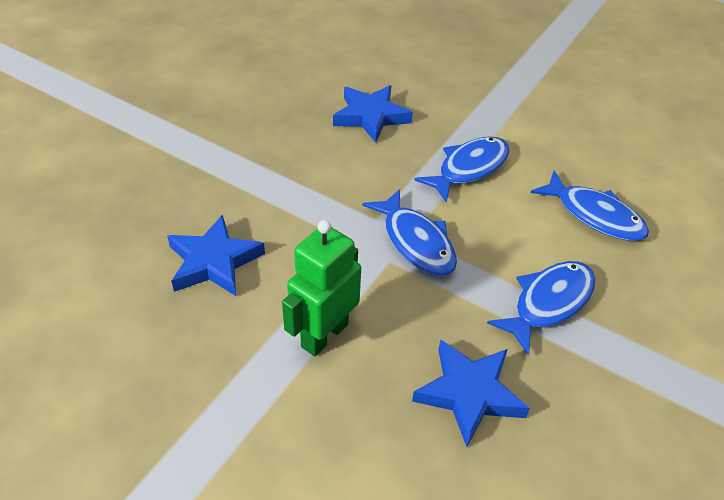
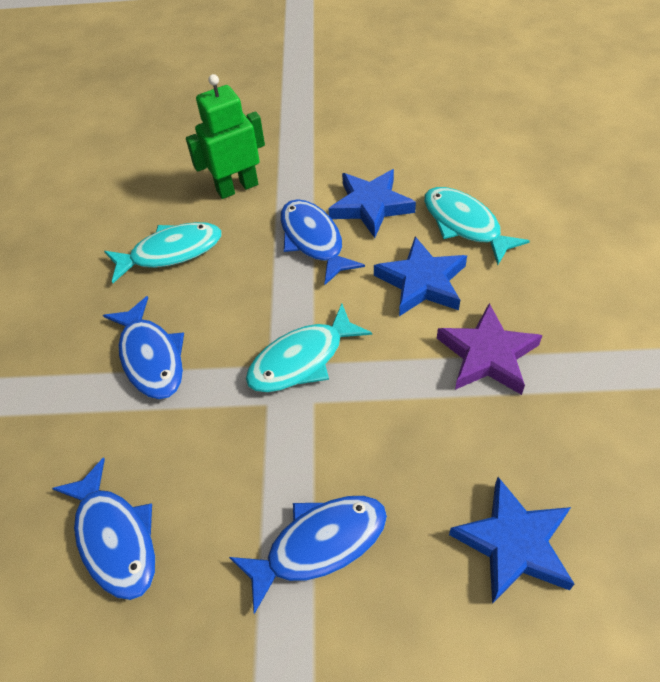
purple star: 0 -> 1
turquoise fish: 0 -> 3

